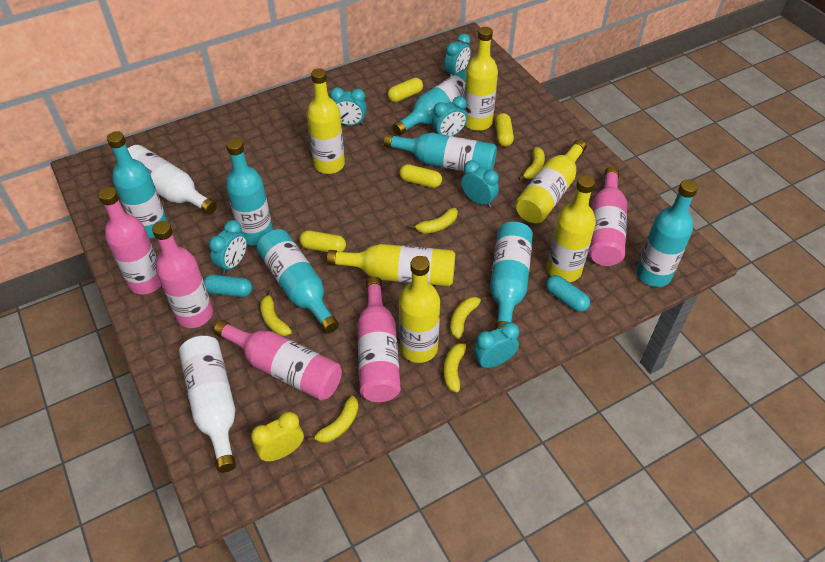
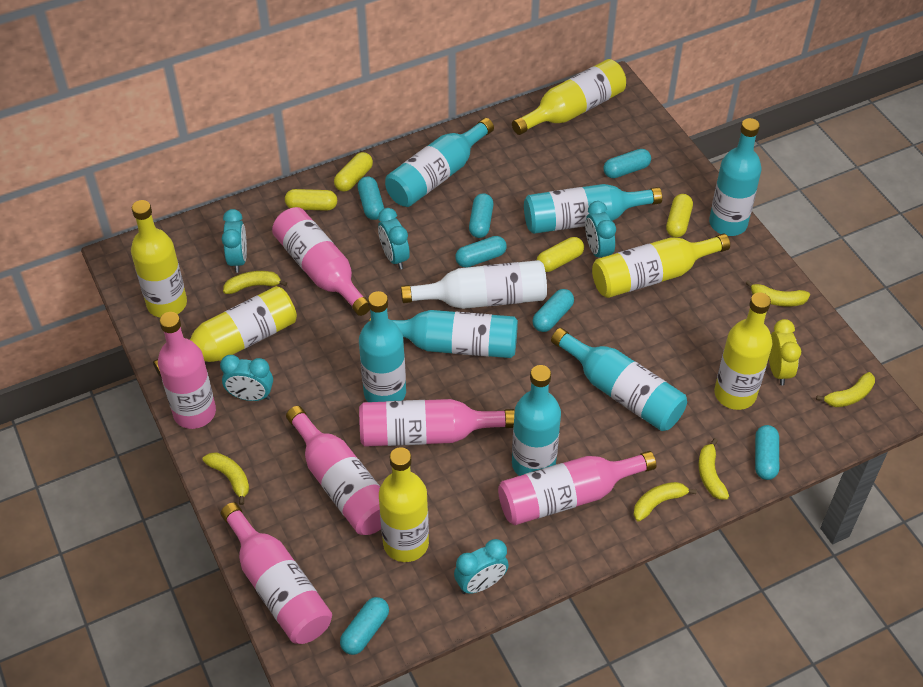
pink bottle: 5 -> 6
turquoise capsule: 2 -> 7
turquoise clock: 6 -> 5
white bottle: 2 -> 1

